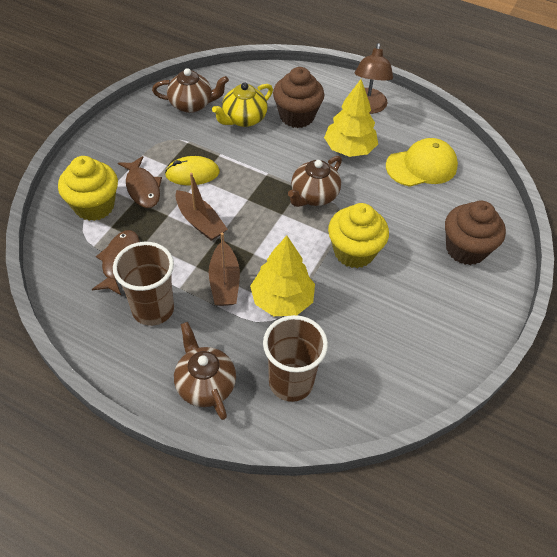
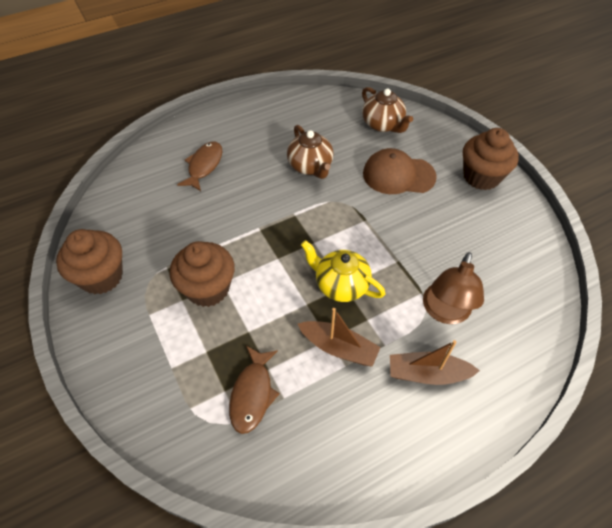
brown cap: 0 -> 1
brown cup: 2 -> 0
brown cupcake: 2 -> 3
brown teapot: 3 -> 2
yellow cap: 1 -> 0
yellow cupcake: 2 -> 0
yellow mouse: 1 -> 0
yellow tree: 2 -> 0

